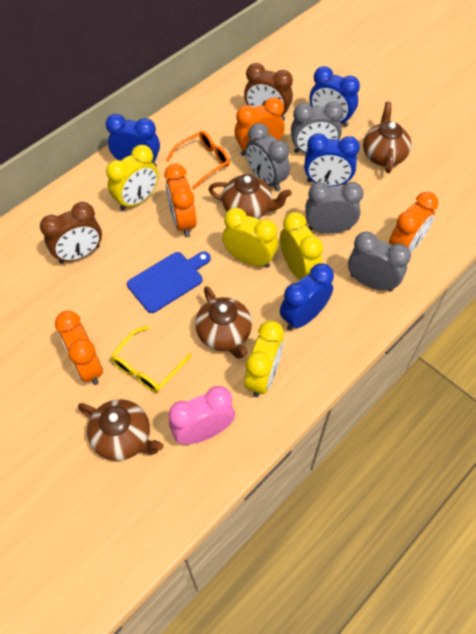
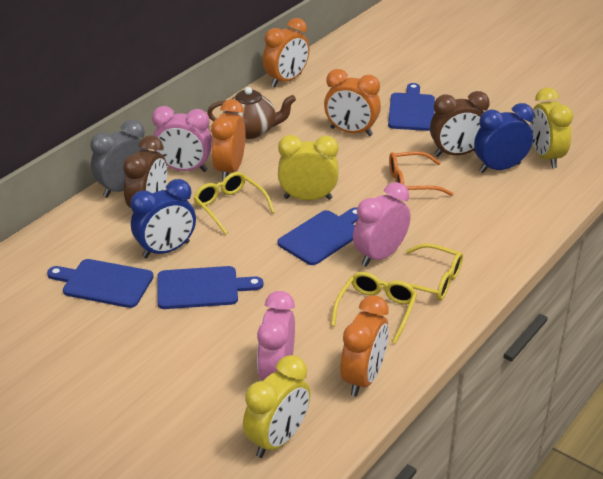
blue clock: 4 -> 2
blue cutting board: 1 -> 4
brown teapot: 4 -> 1
grey clock: 4 -> 1
pink clock: 1 -> 3
yellow clock: 4 -> 3
yellow glasses: 1 -> 3

